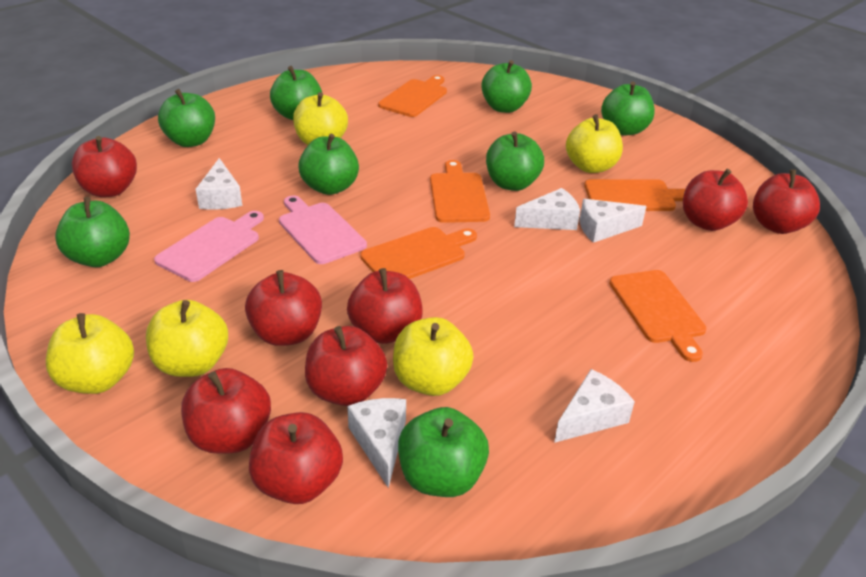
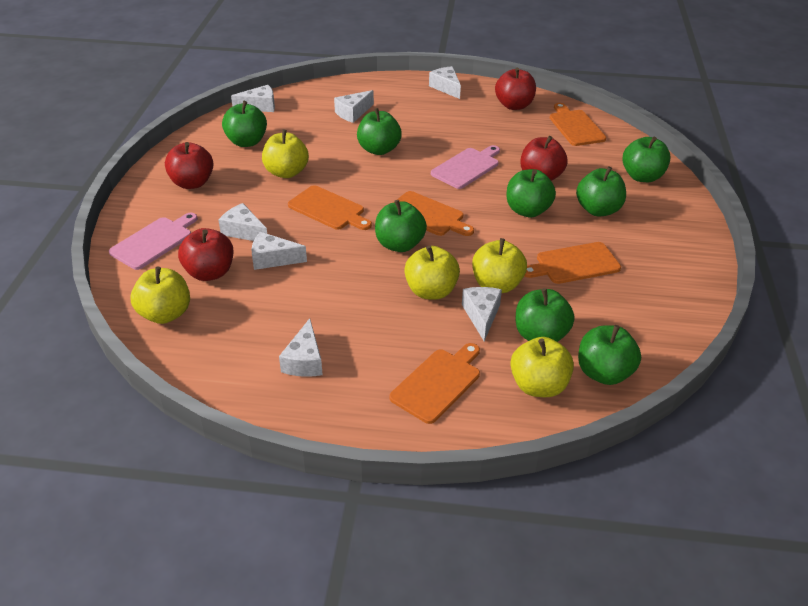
red apple: 8 -> 4
white cheese: 5 -> 7

